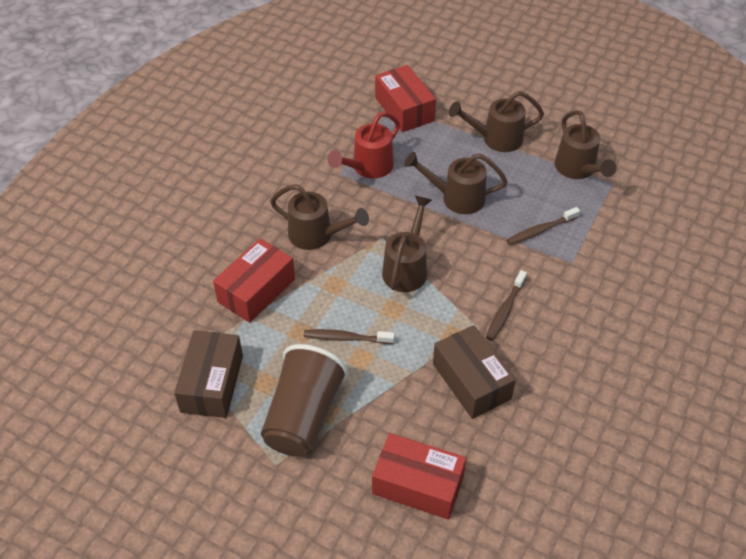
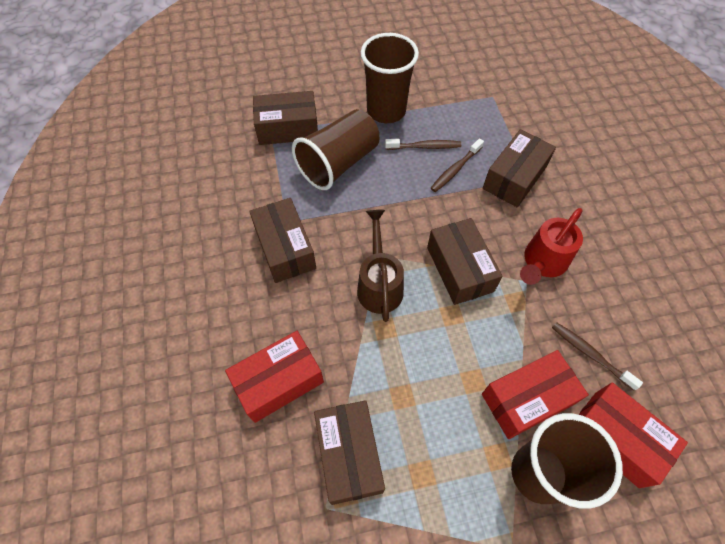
brown box: 2 -> 5
brown cup: 1 -> 3
brown watering can: 5 -> 1

